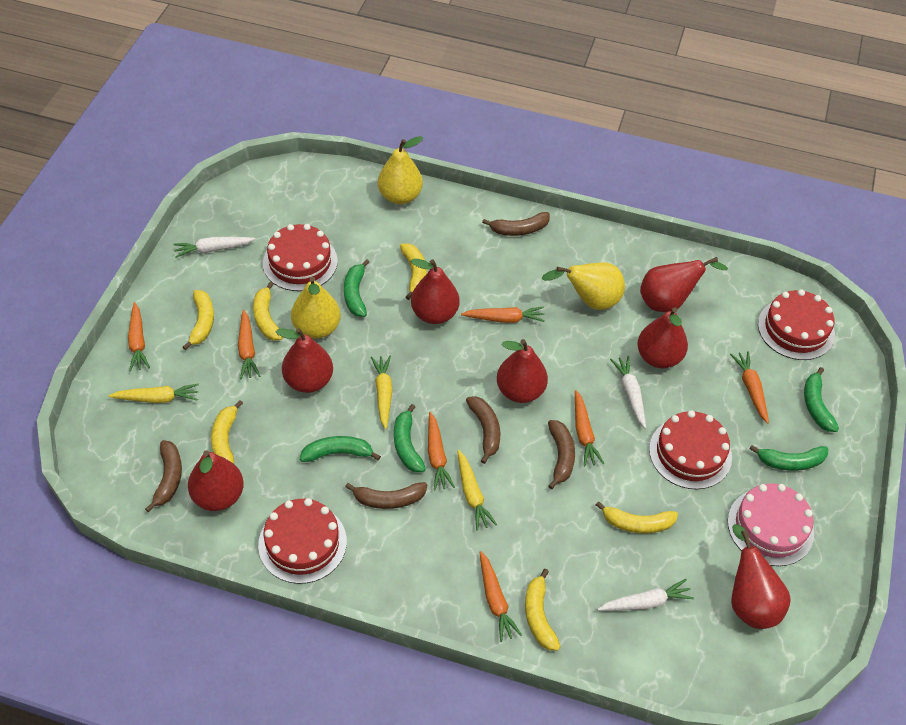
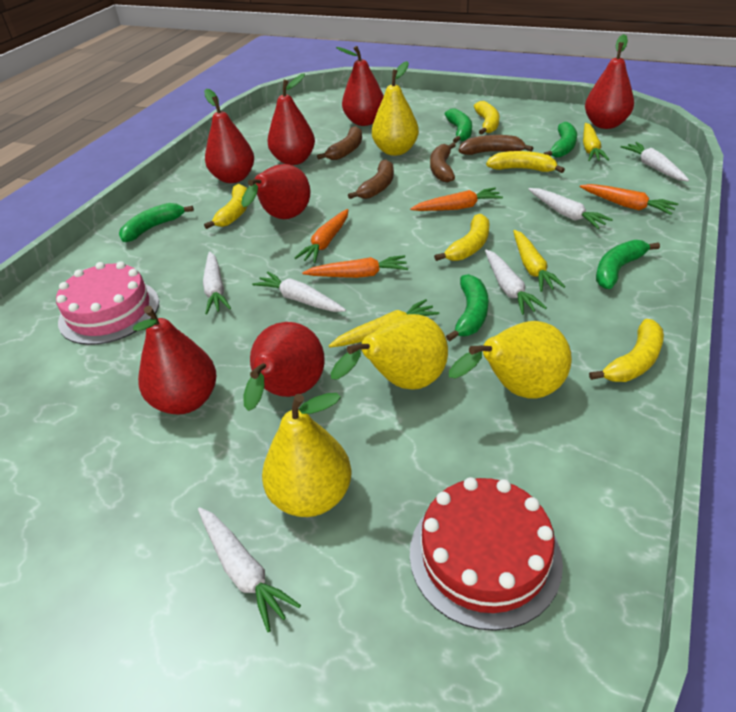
brown banana: 5 -> 4
orange carrot: 7 -> 4
red cake: 4 -> 1
white carrot: 3 -> 6
yellow banana: 6 -> 5
yellow pear: 3 -> 4

